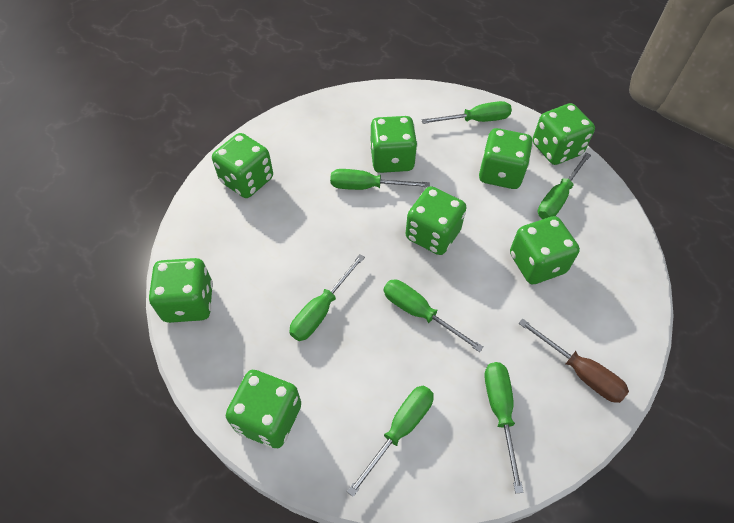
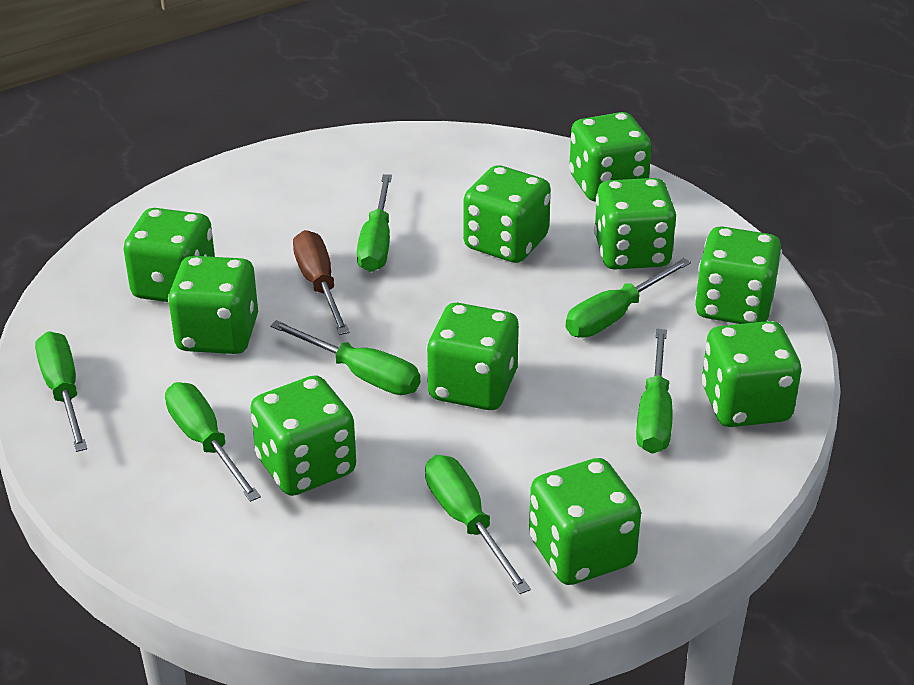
green dice: 8 -> 10

